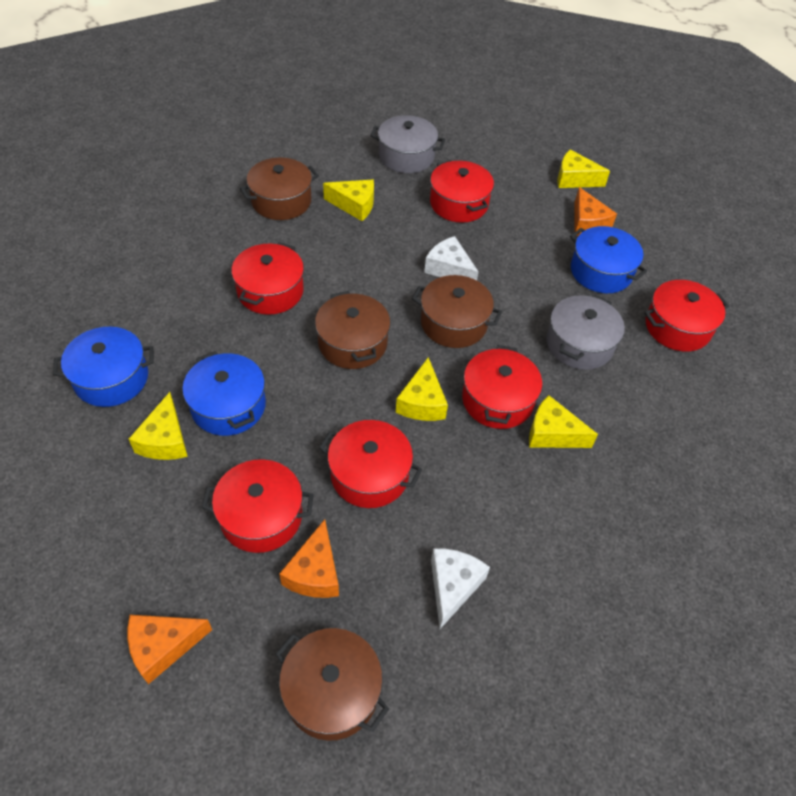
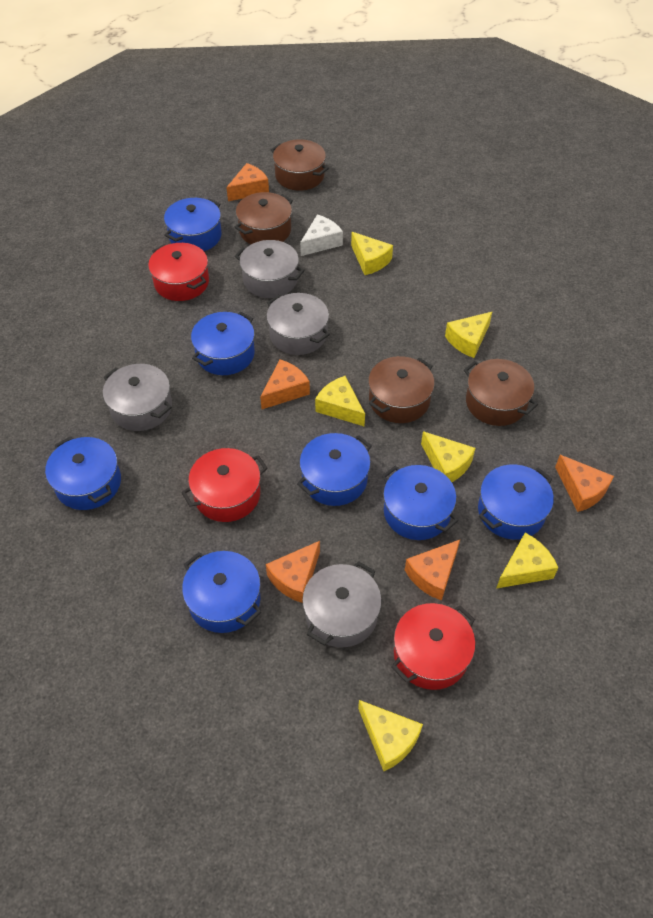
blue pot: 3 -> 7
grey pot: 2 -> 4
orange cheese: 3 -> 5
red pot: 6 -> 3
white cheese: 2 -> 1
yellow cheese: 5 -> 6

